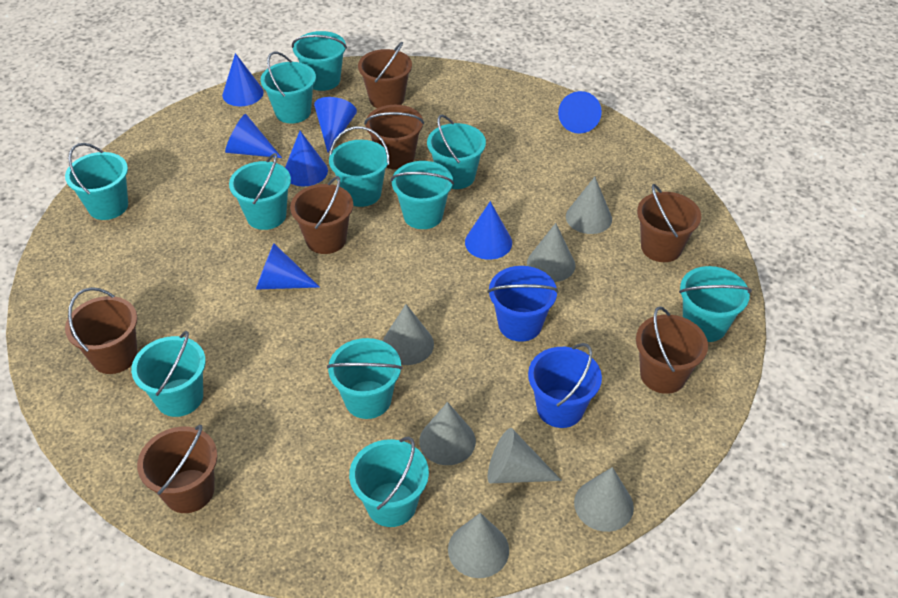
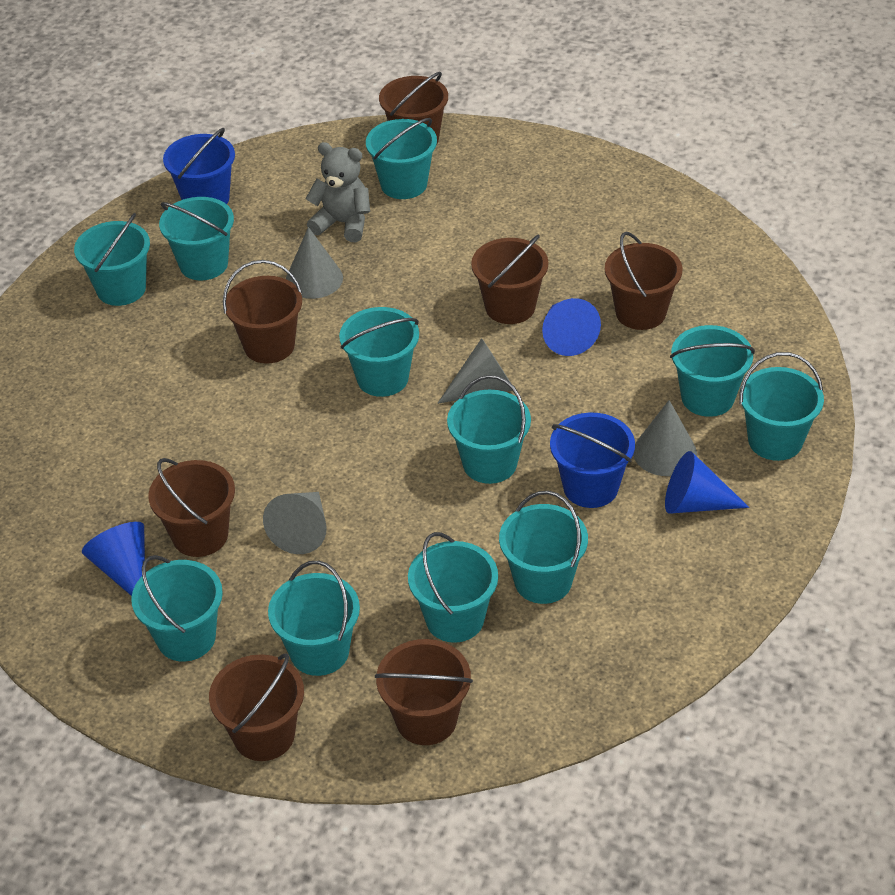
blue cone: 7 -> 3
grey cone: 7 -> 4
grey teddy bear: 0 -> 1

